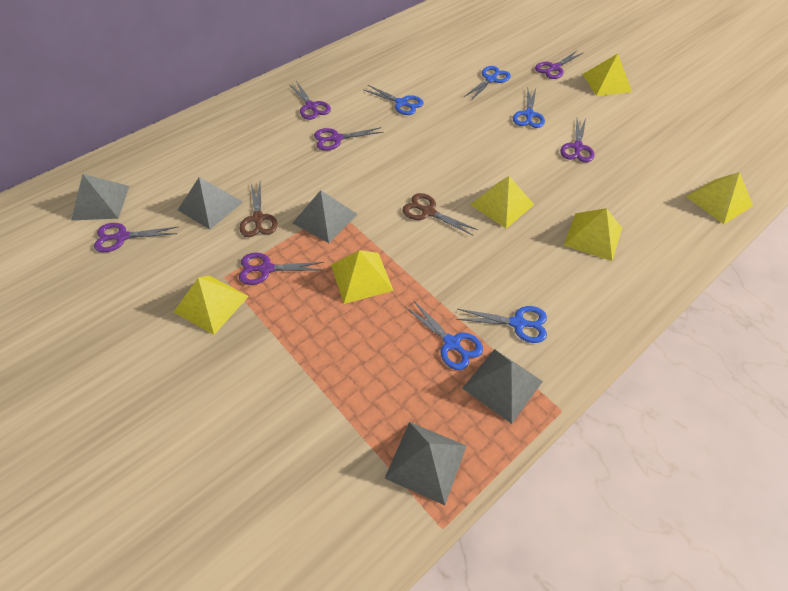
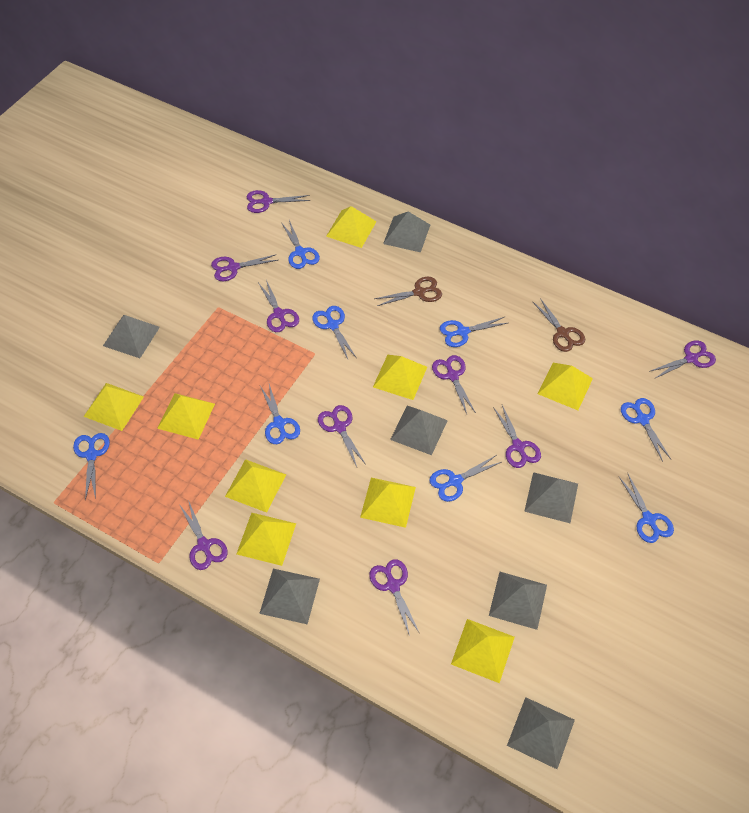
blue scissors: 5 -> 8
grey pyramid: 5 -> 7
purple scissors: 6 -> 9
yellow pyramid: 6 -> 9

